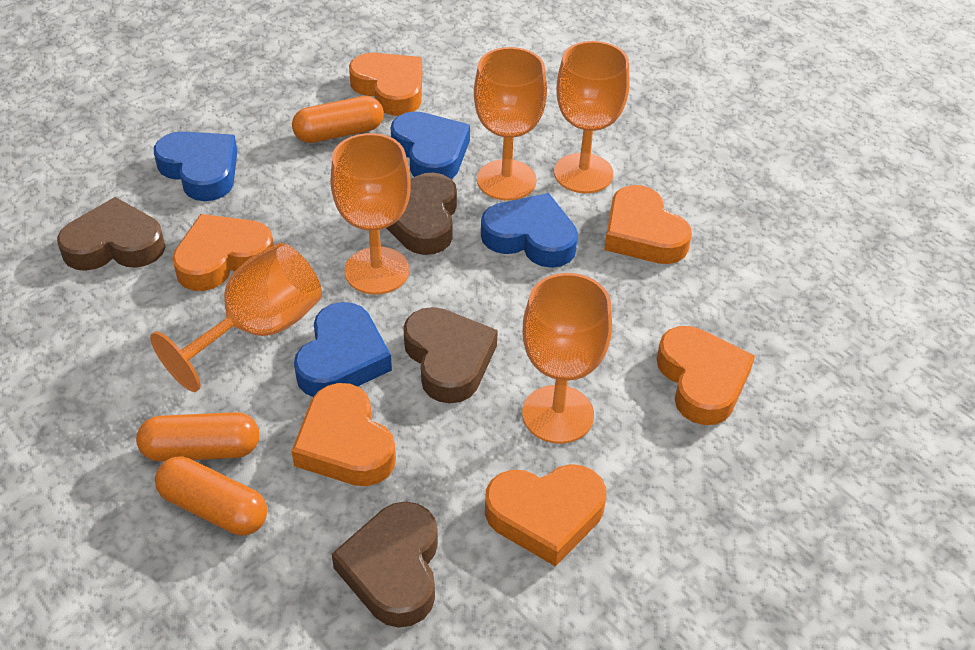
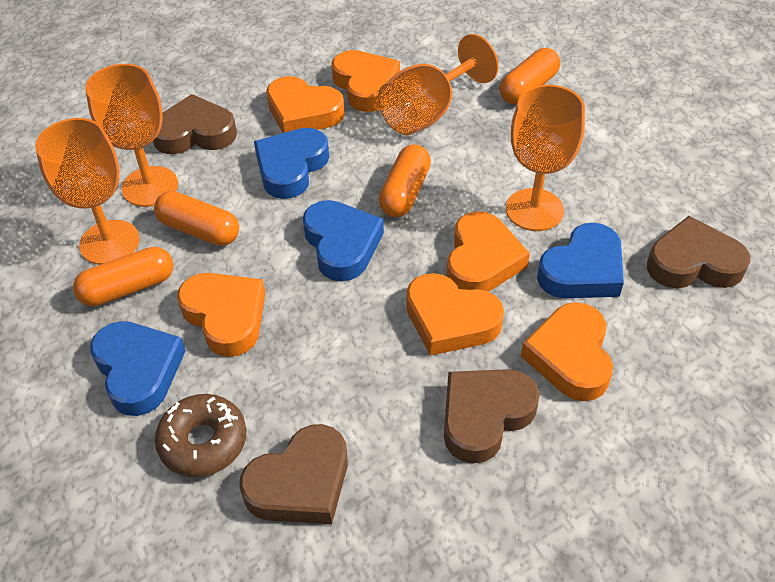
brown donut: 0 -> 1
orange capsule: 3 -> 4
orange goblet: 5 -> 4

